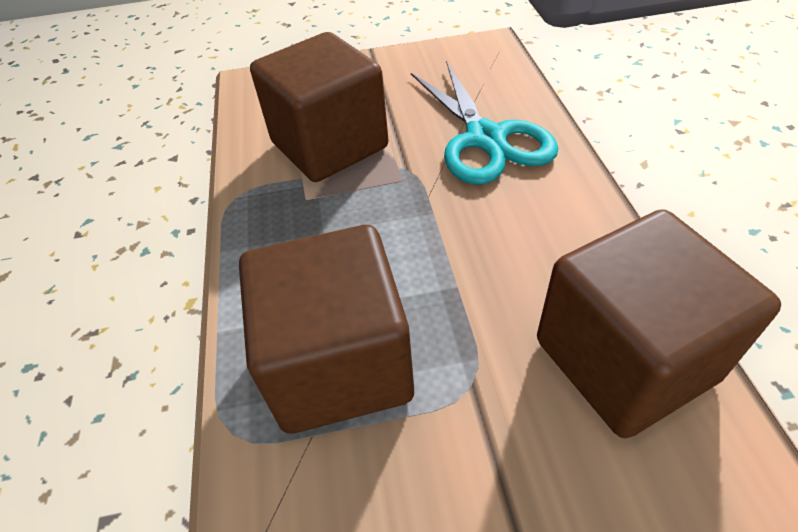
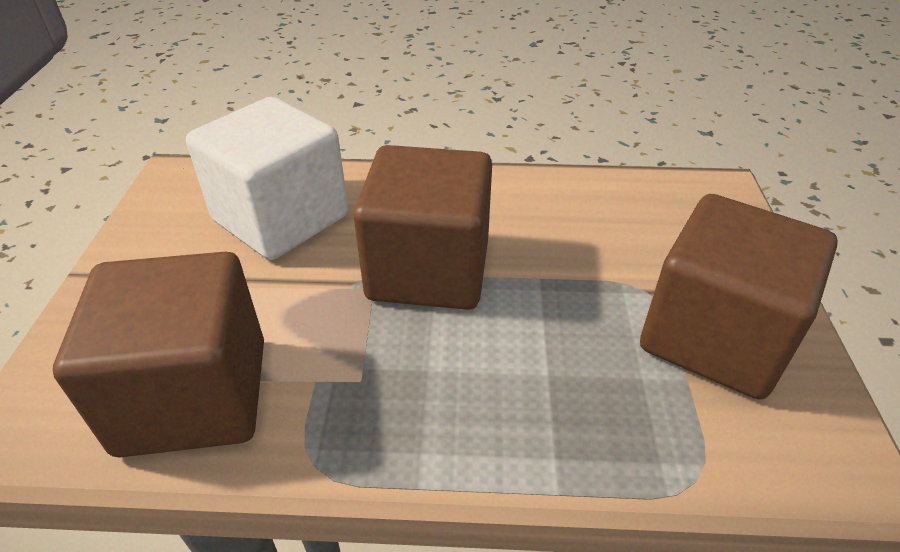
turquoise scissors: 1 -> 0
white cube: 0 -> 1

